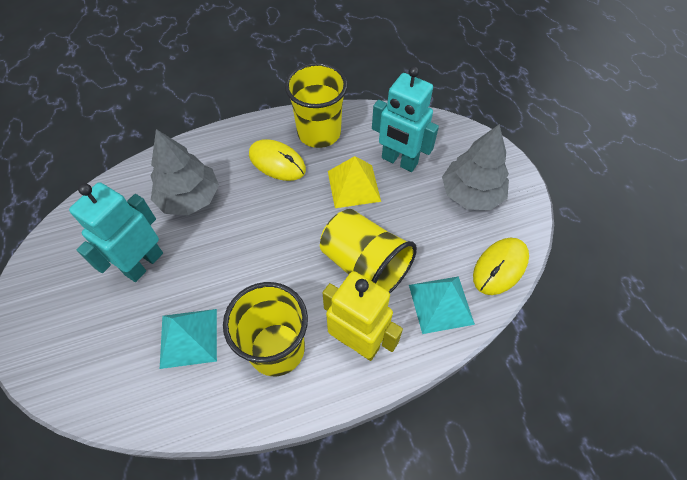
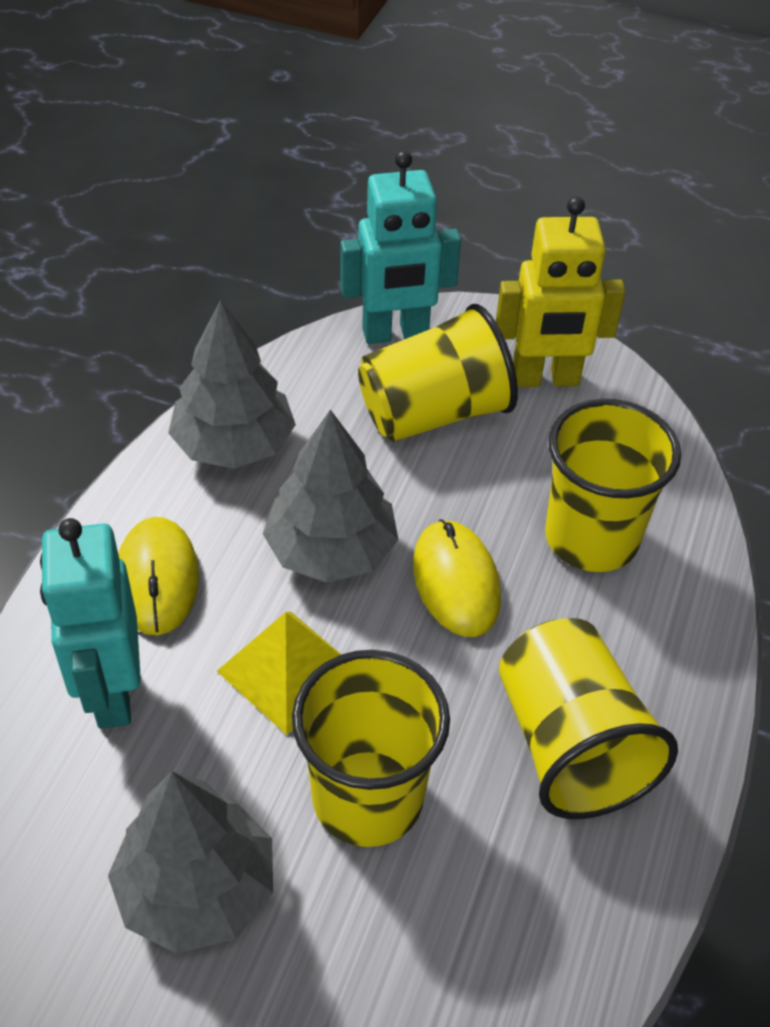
grey tree: 2 -> 3
turquoise pyramid: 2 -> 0
yellow cup: 3 -> 4

